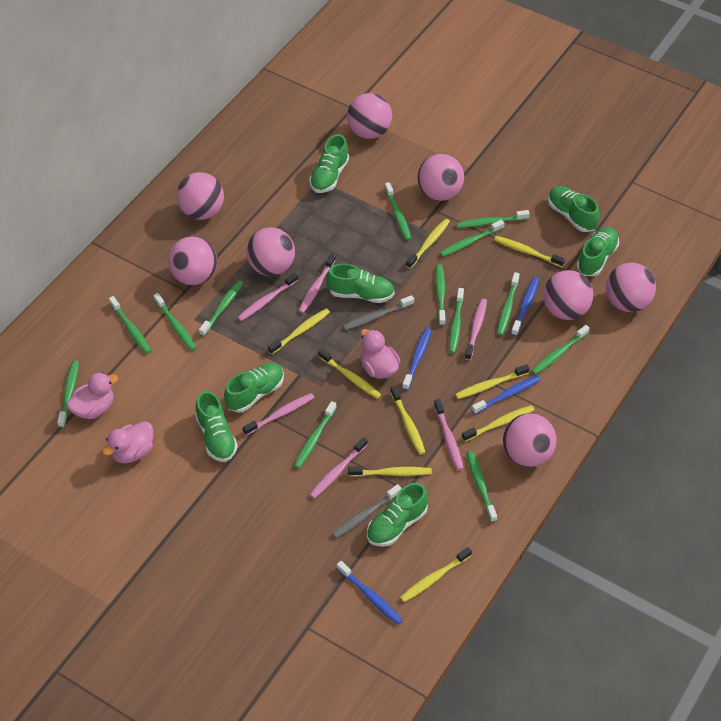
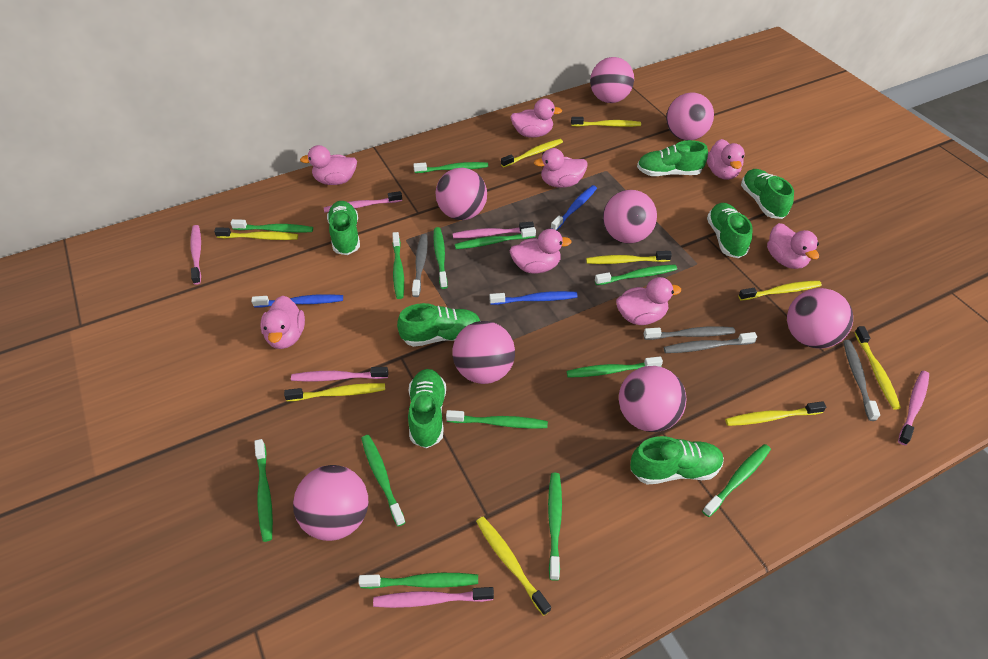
blue toothbrush: 4 -> 3
grey toothbrush: 2 -> 4
pink duck: 3 -> 8

